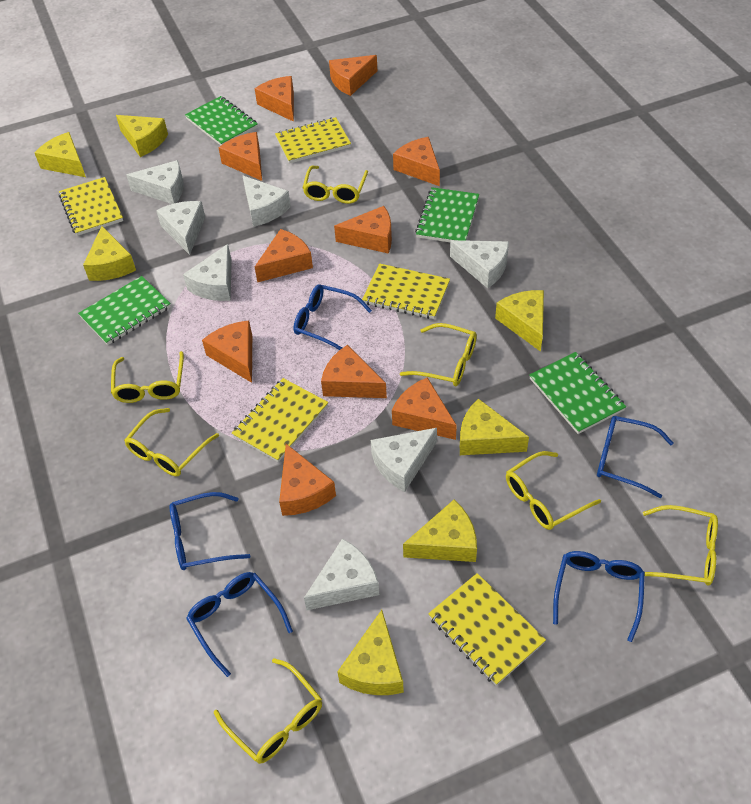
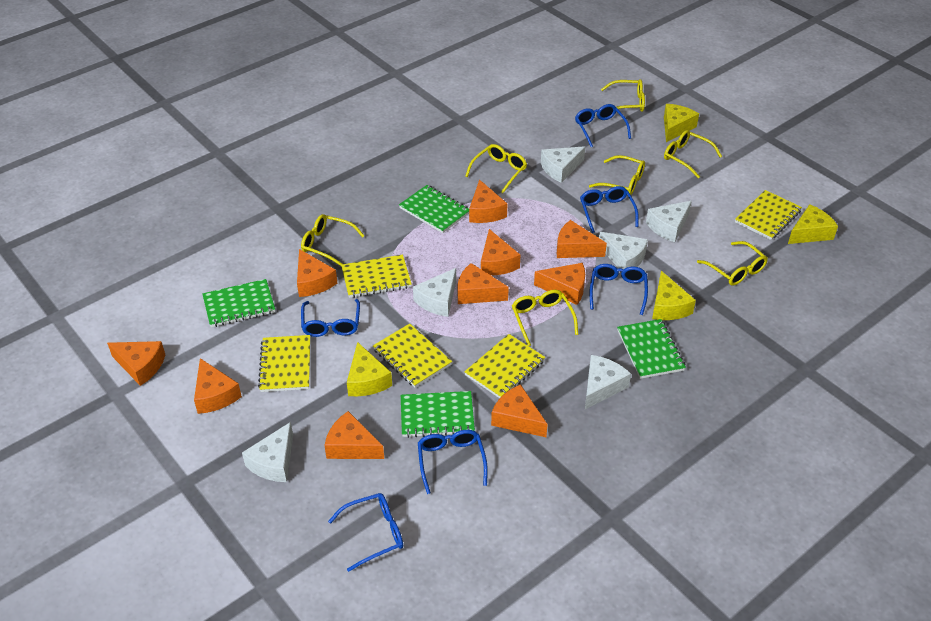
blue glasses: 5 -> 6
white cheese: 7 -> 6
yellow cheese: 7 -> 4

